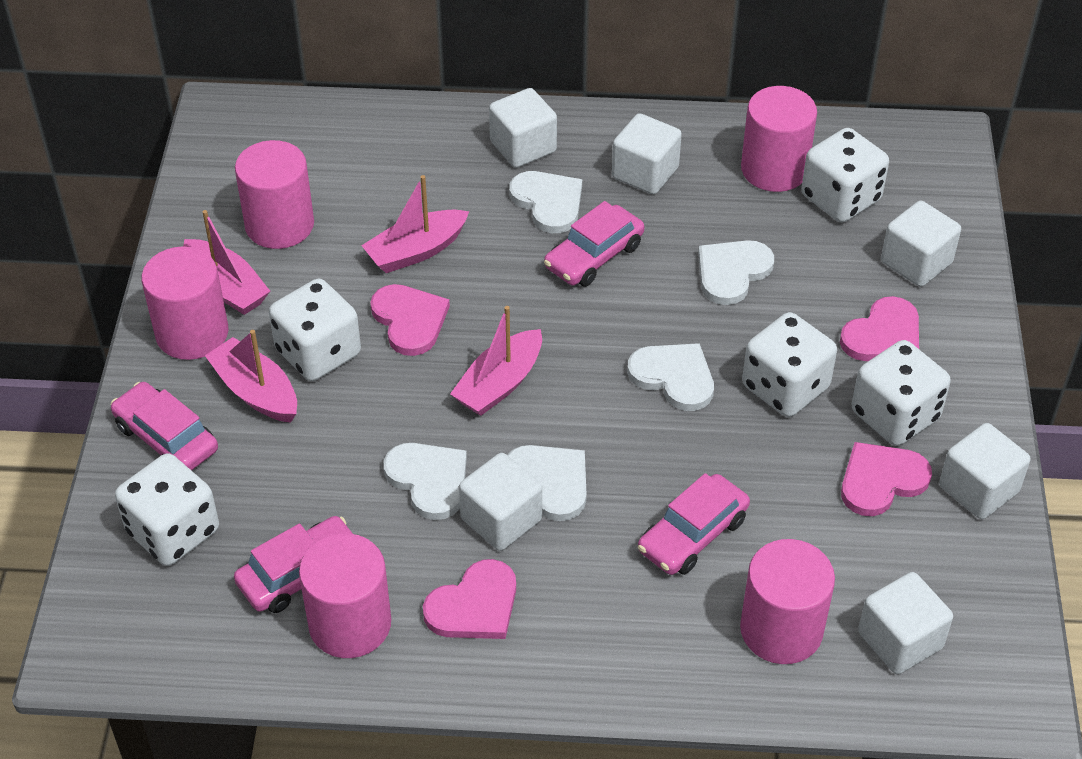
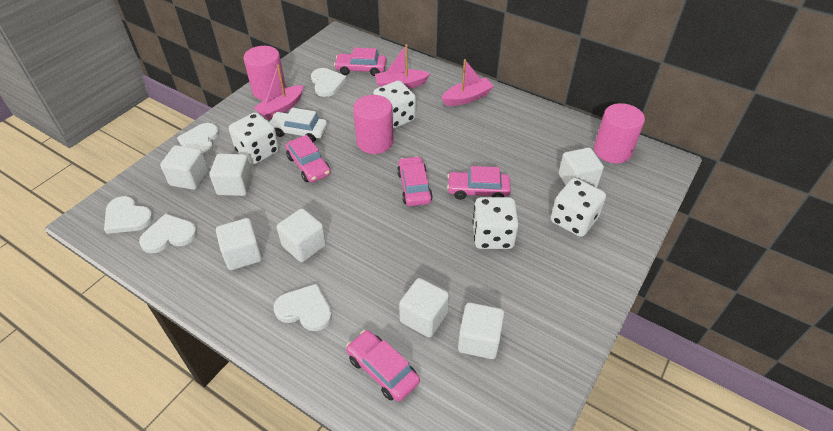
pink boat: 4 -> 3
pink car: 4 -> 5
pink cylinder: 5 -> 3
pink heart: 4 -> 0
white car: 0 -> 1
white cube: 6 -> 7
white dice: 5 -> 4

